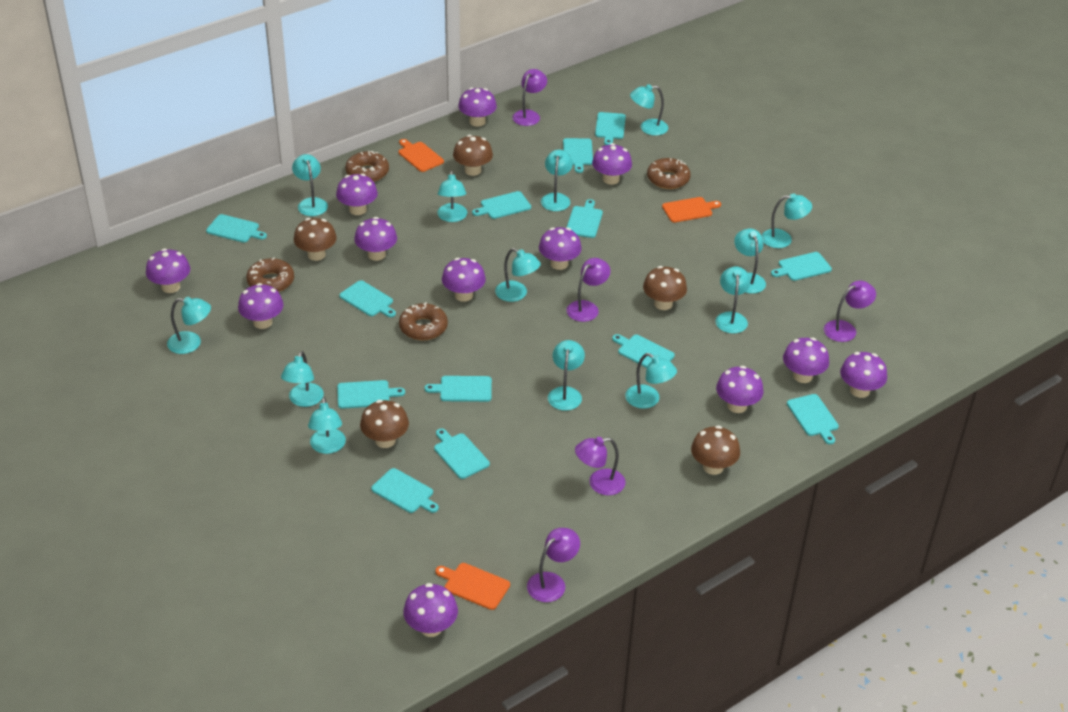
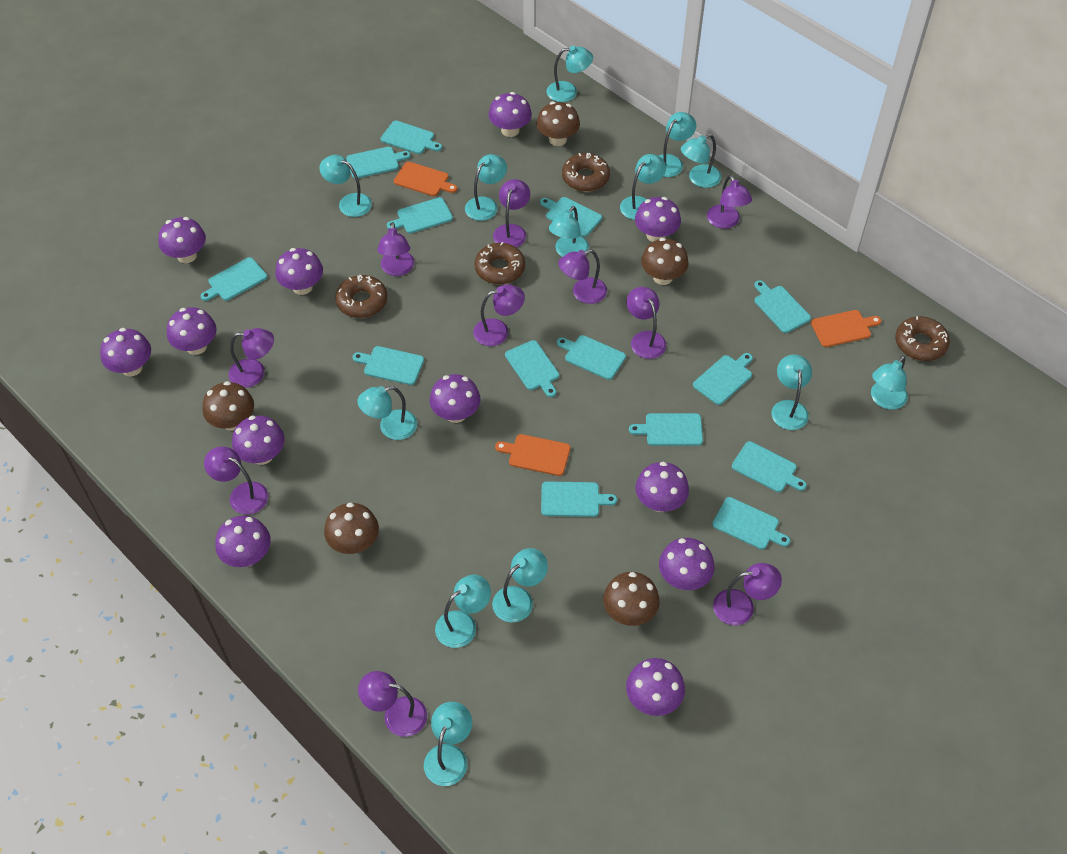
purple lamp: 5 -> 10
turquoise cutting board: 13 -> 14

